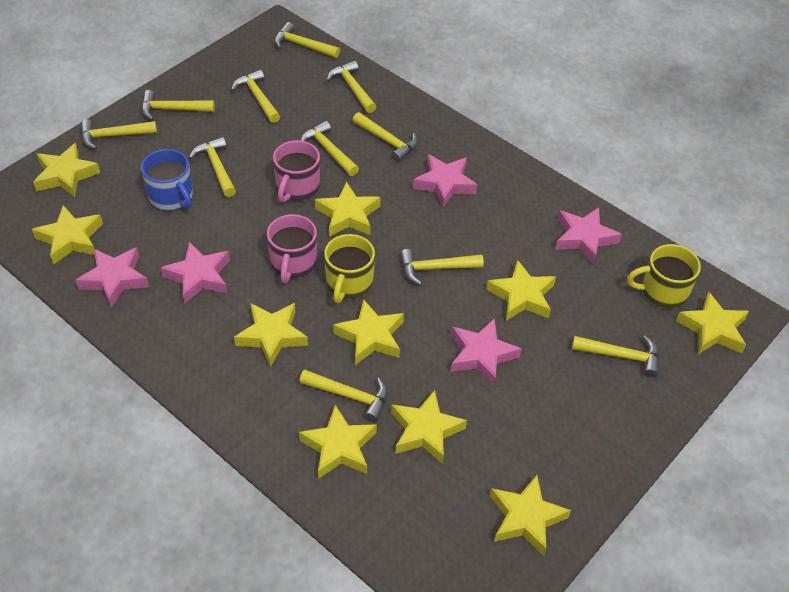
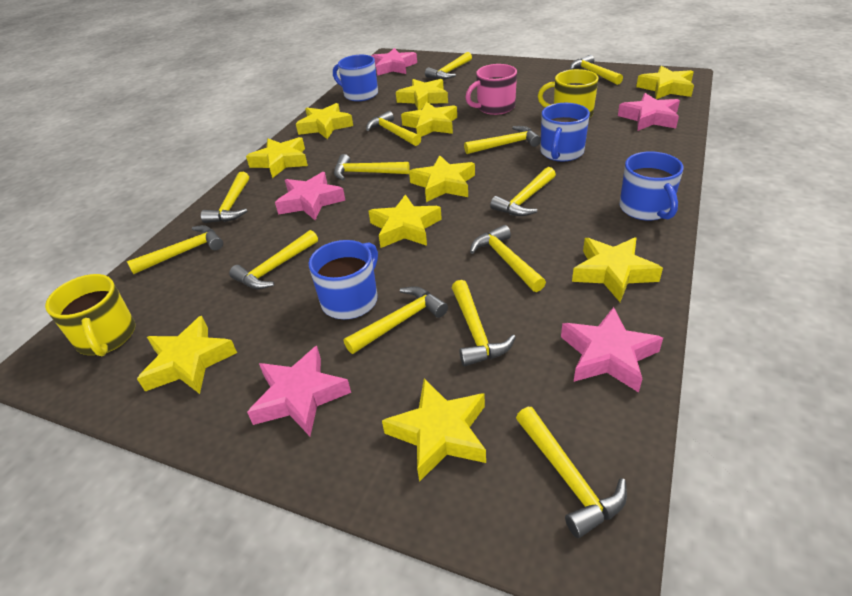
blue mug: 1 -> 4
pink mug: 2 -> 1
yellow hammer: 11 -> 13

